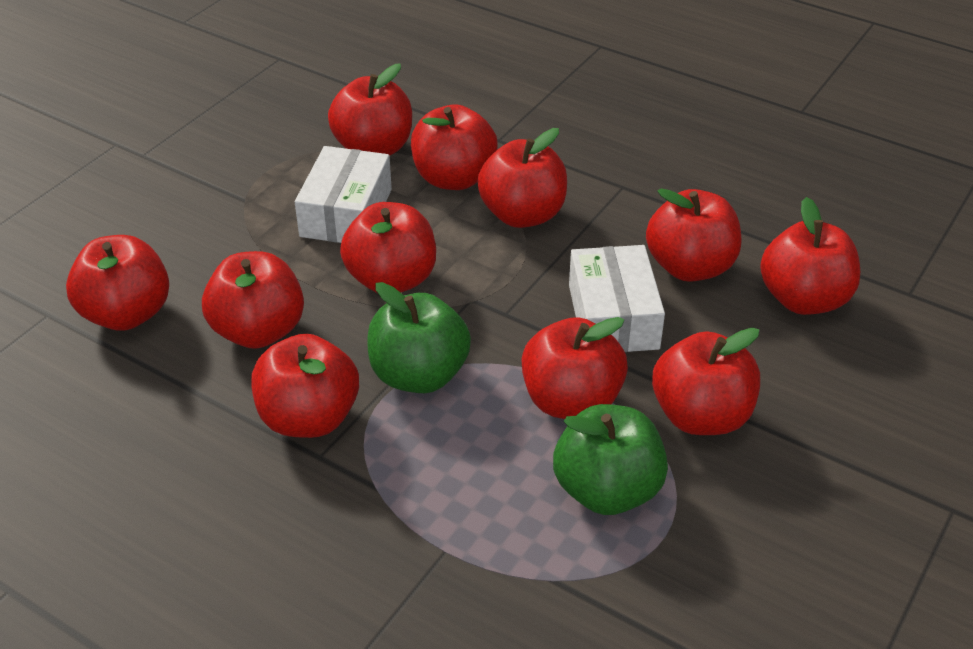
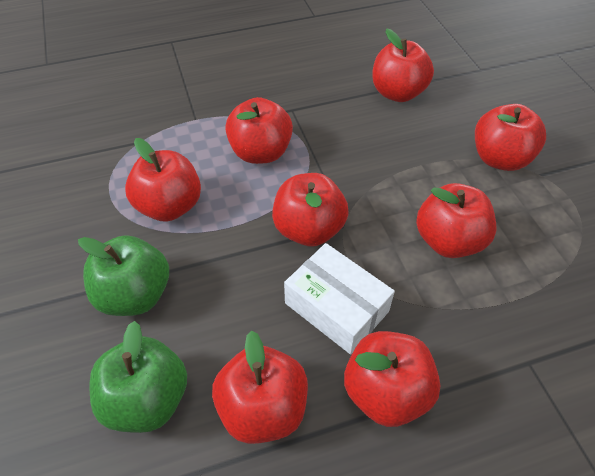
red apple: 11 -> 8
white box: 2 -> 1

